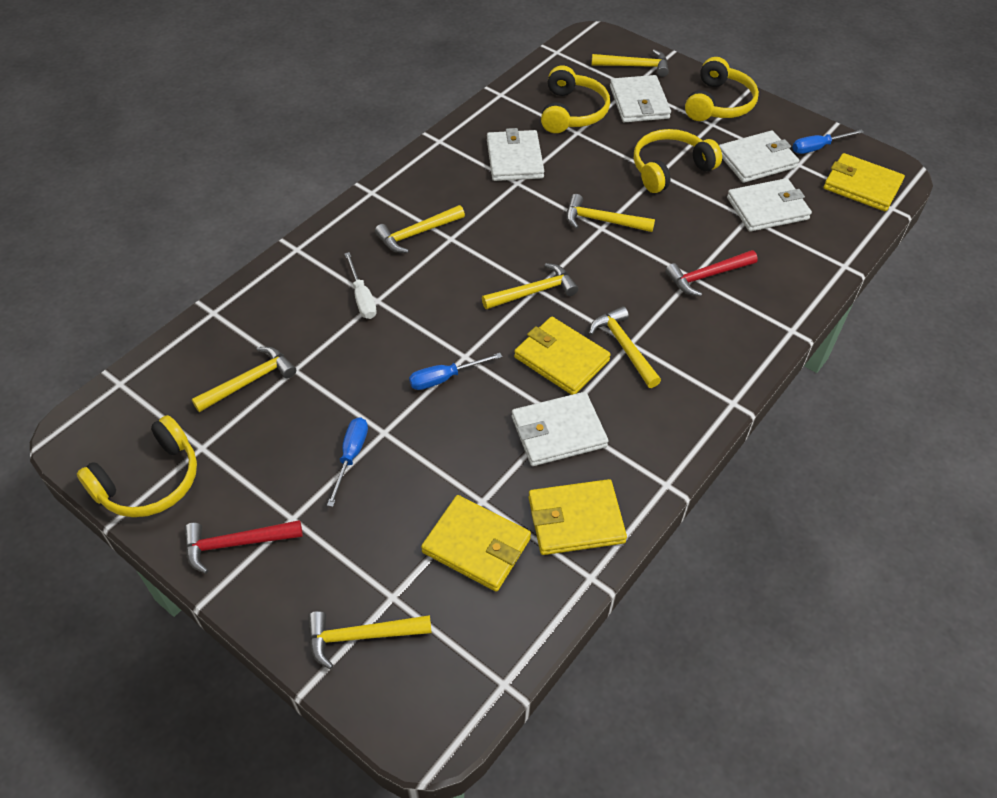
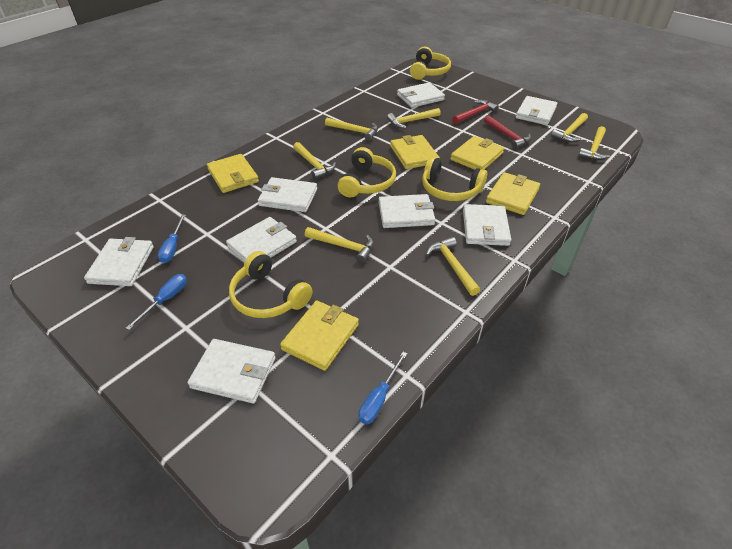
white screwdriver: 1 -> 0
white wallet: 5 -> 8
yellow wallet: 4 -> 5

